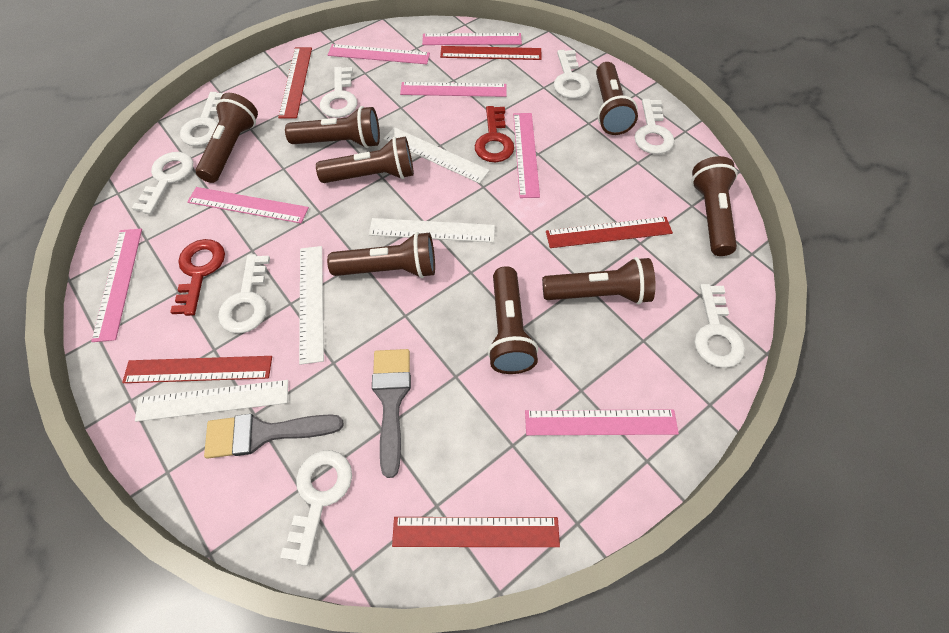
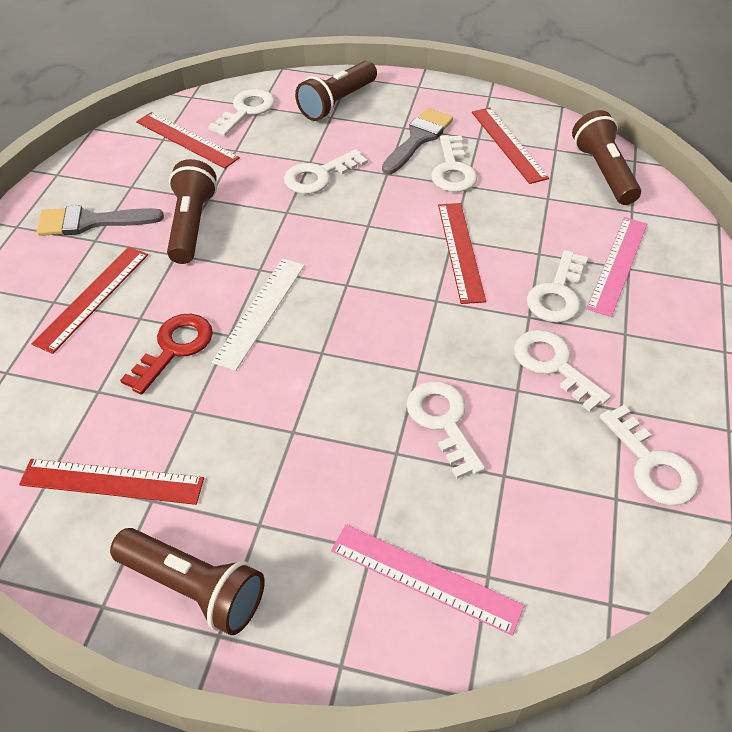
brown flashlight: 8 -> 4
pink ruler: 7 -> 2
red key: 2 -> 1
white key: 8 -> 7
white ruler: 4 -> 1

